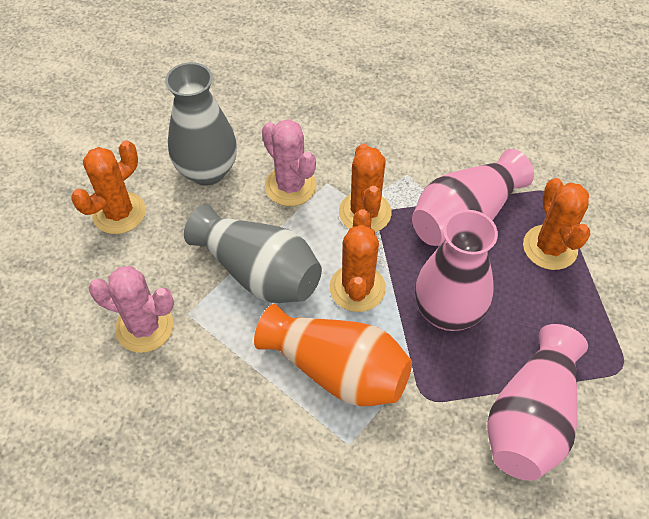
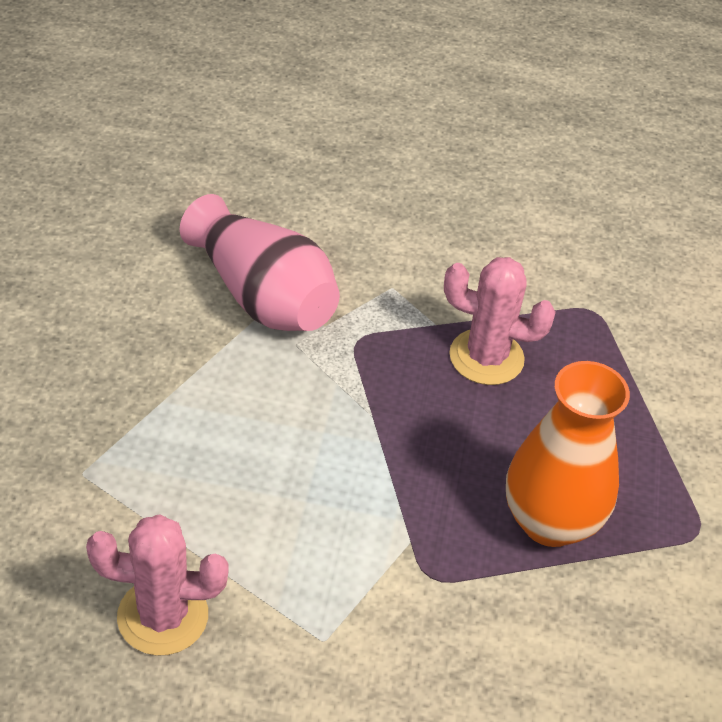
grey vase: 2 -> 0
orange cactus: 4 -> 0
pink vase: 3 -> 1

